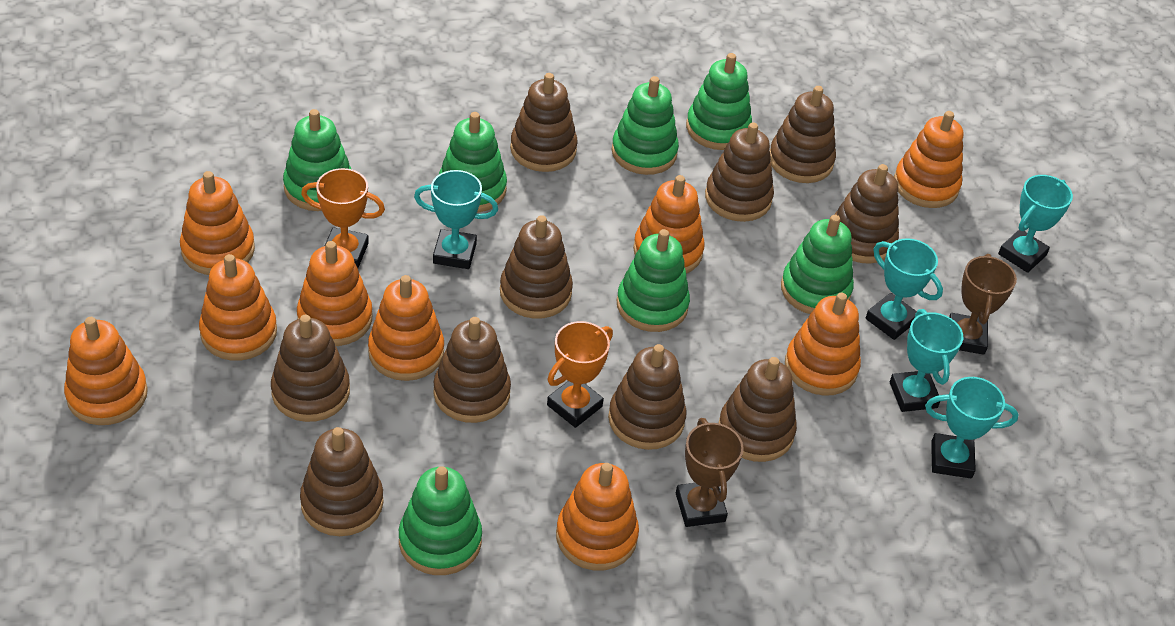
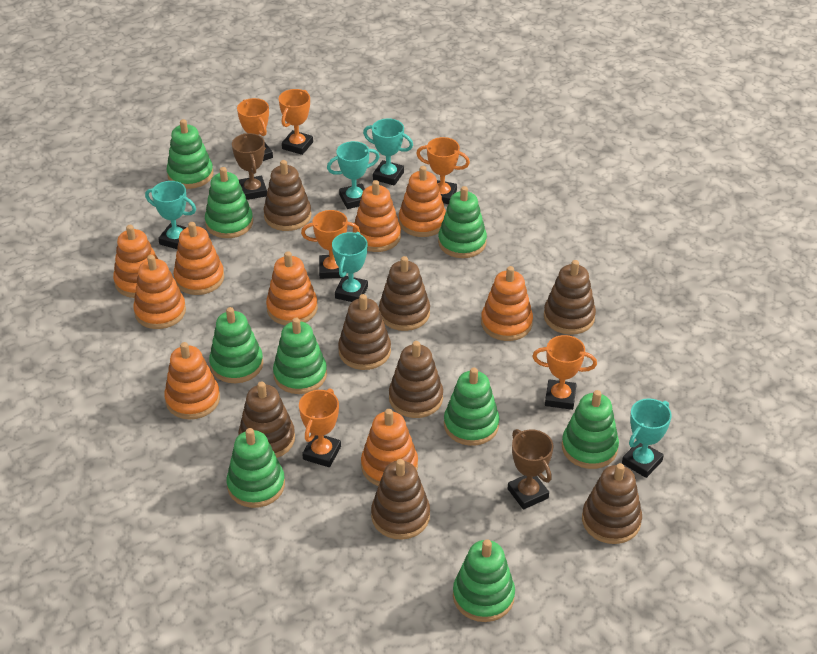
brown stacking toy: 10 -> 8
green stacking toy: 7 -> 9
orange trophy: 2 -> 6

